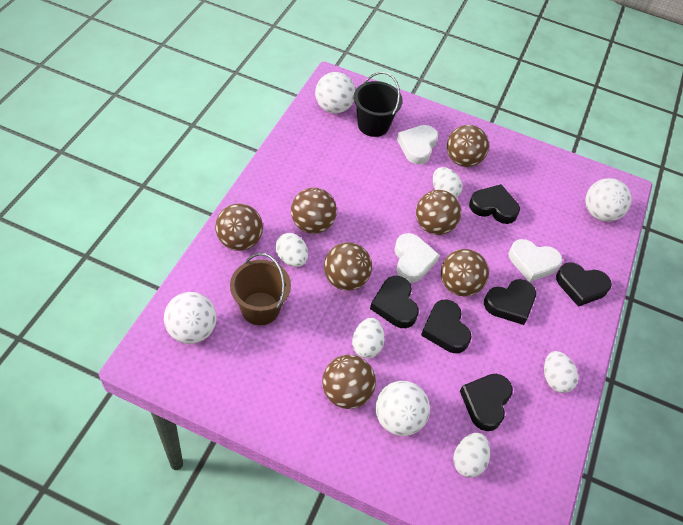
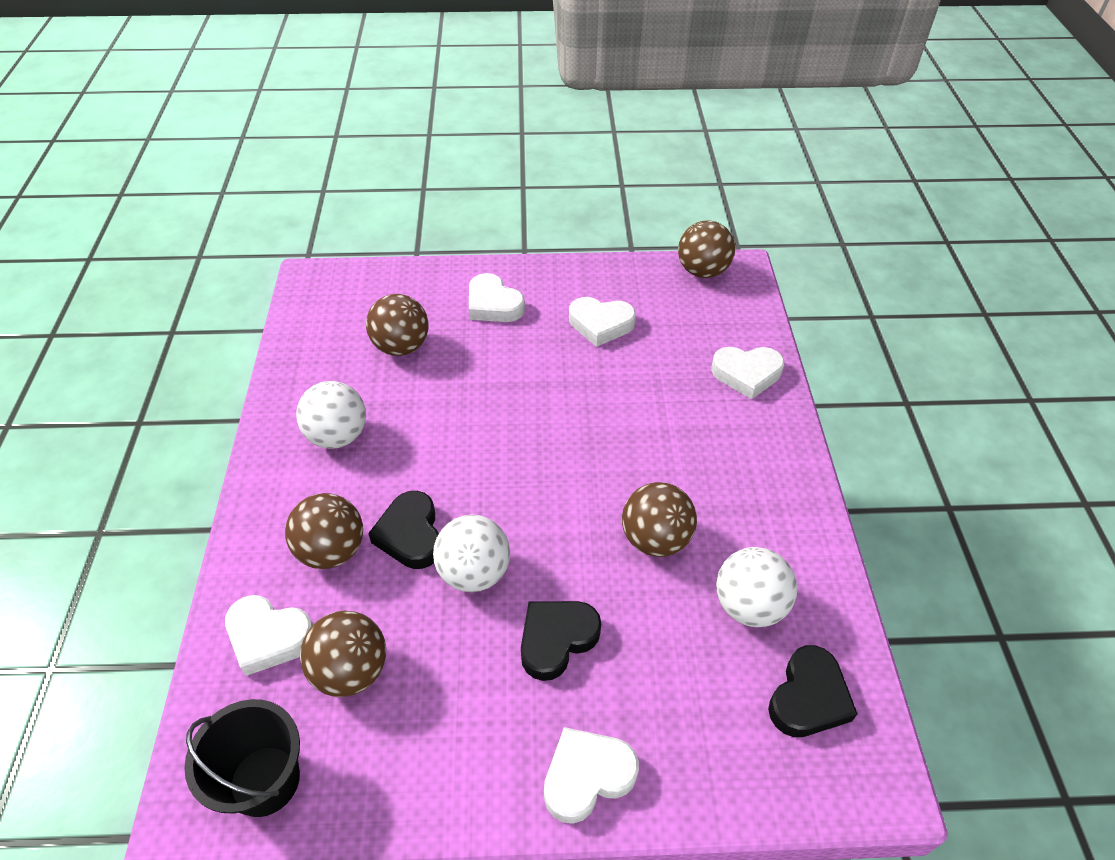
black heart: 6 -> 3
brown ball: 7 -> 5
brown bucket: 1 -> 0
white ball: 4 -> 3
white egg: 5 -> 0
white heart: 3 -> 5

